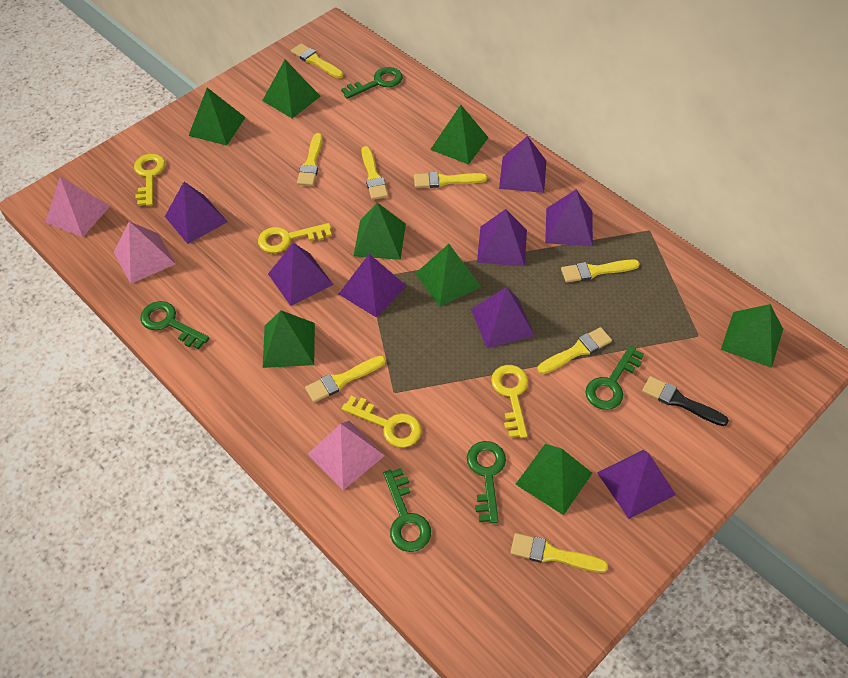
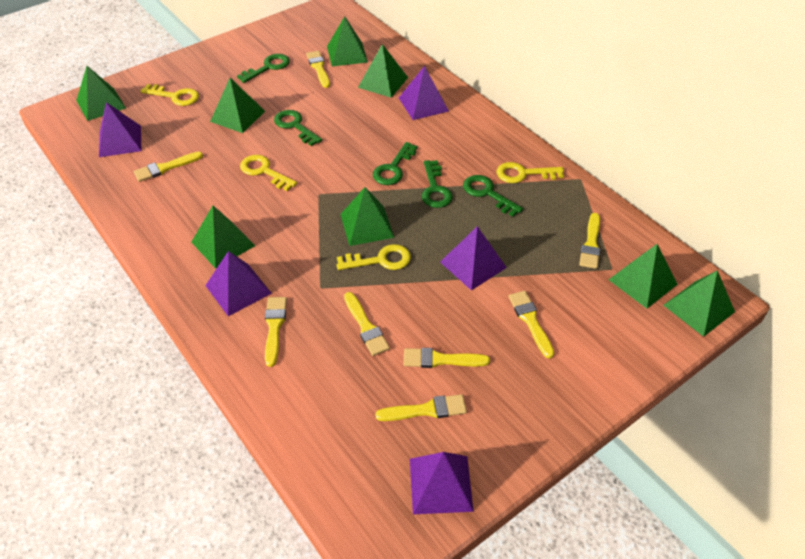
black brush: 1 -> 0
pink pyramid: 3 -> 0
purple pyramid: 8 -> 5

